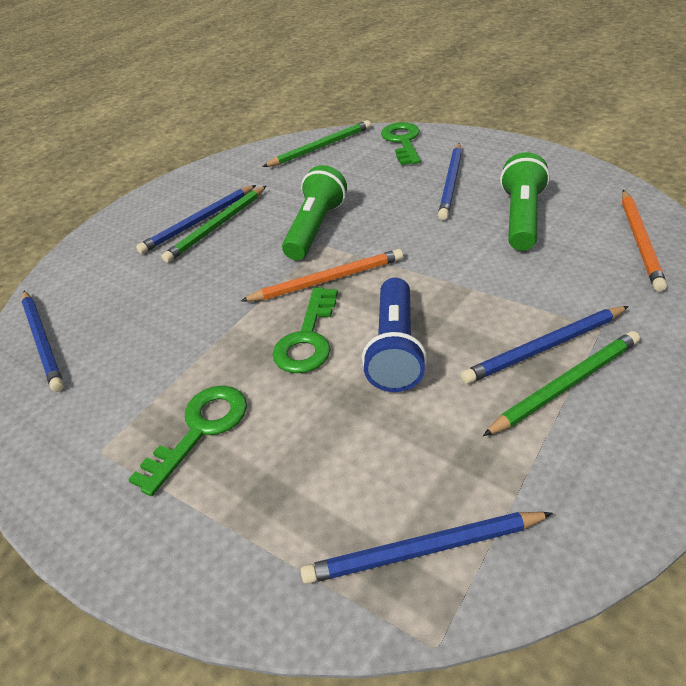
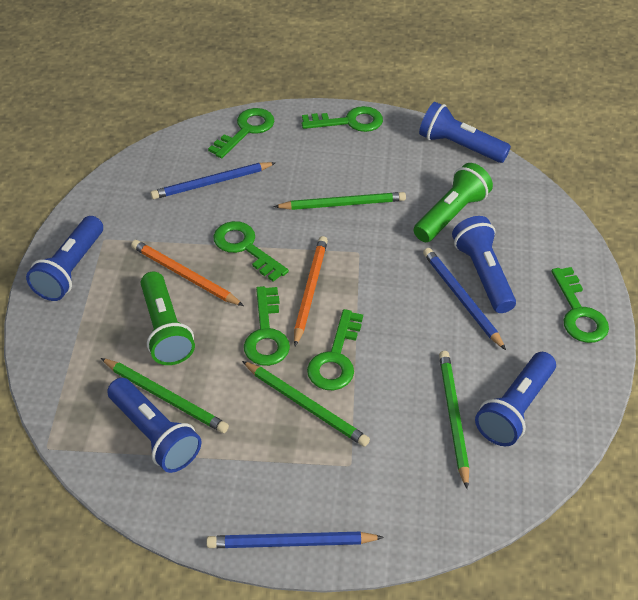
blue flashlight: 1 -> 5
blue pencil: 5 -> 3
green key: 3 -> 6
green pencil: 3 -> 4

